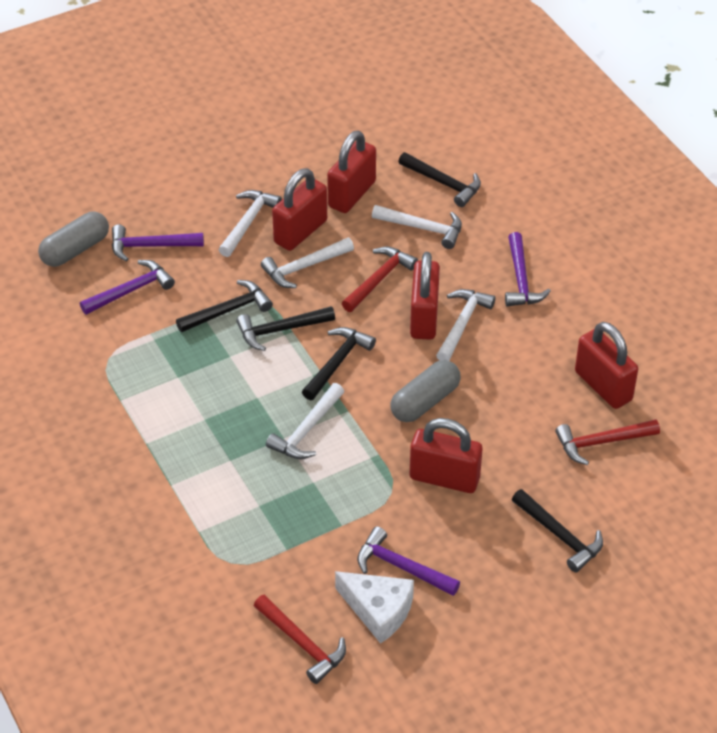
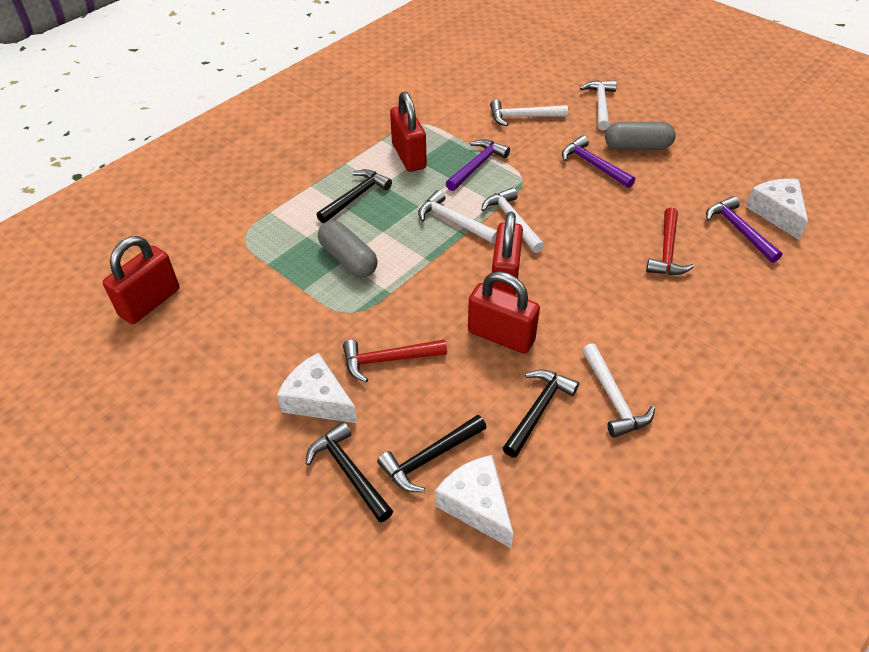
black hammer: 5 -> 4
purple hammer: 4 -> 3
red hammer: 3 -> 2
red padlock: 5 -> 4
white cheese: 1 -> 3

